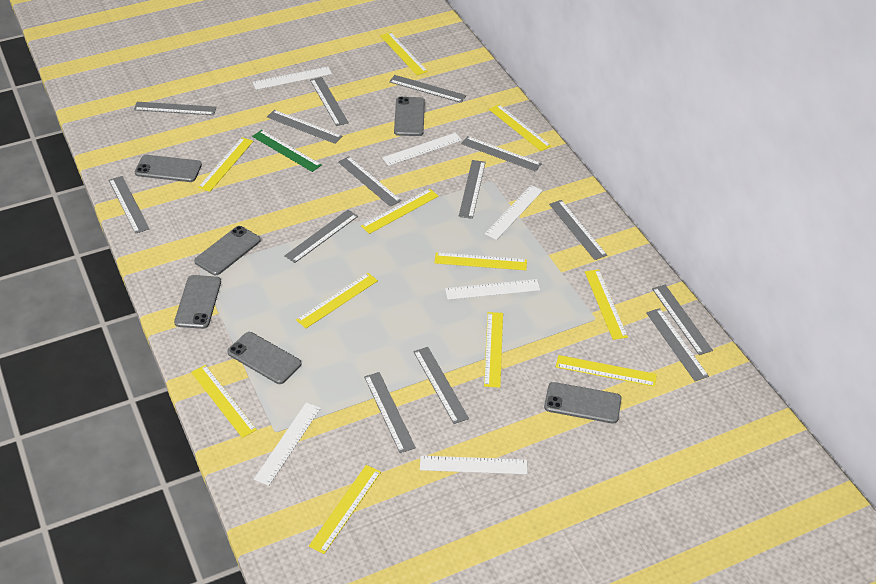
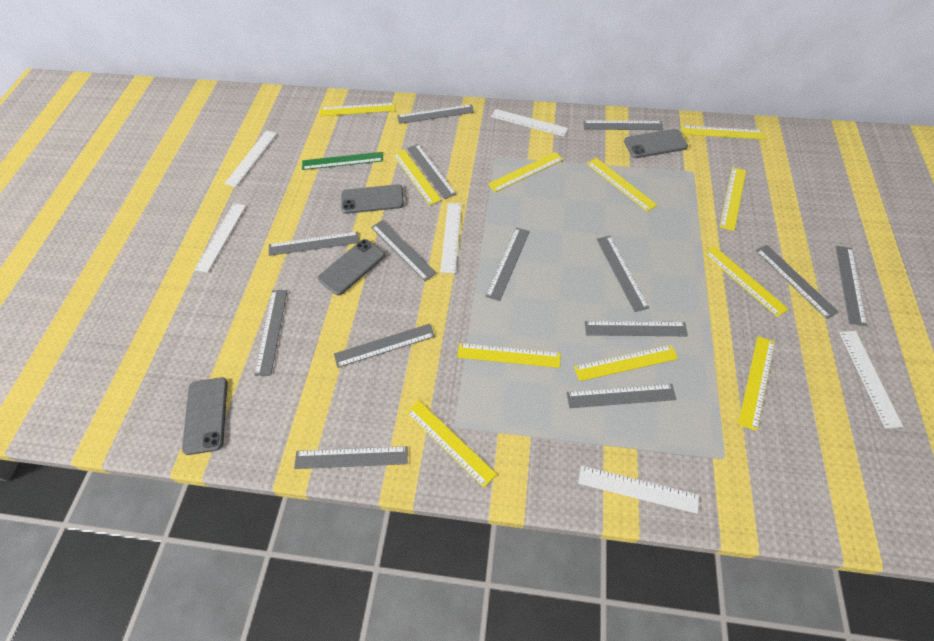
grey phone: 6 -> 4

